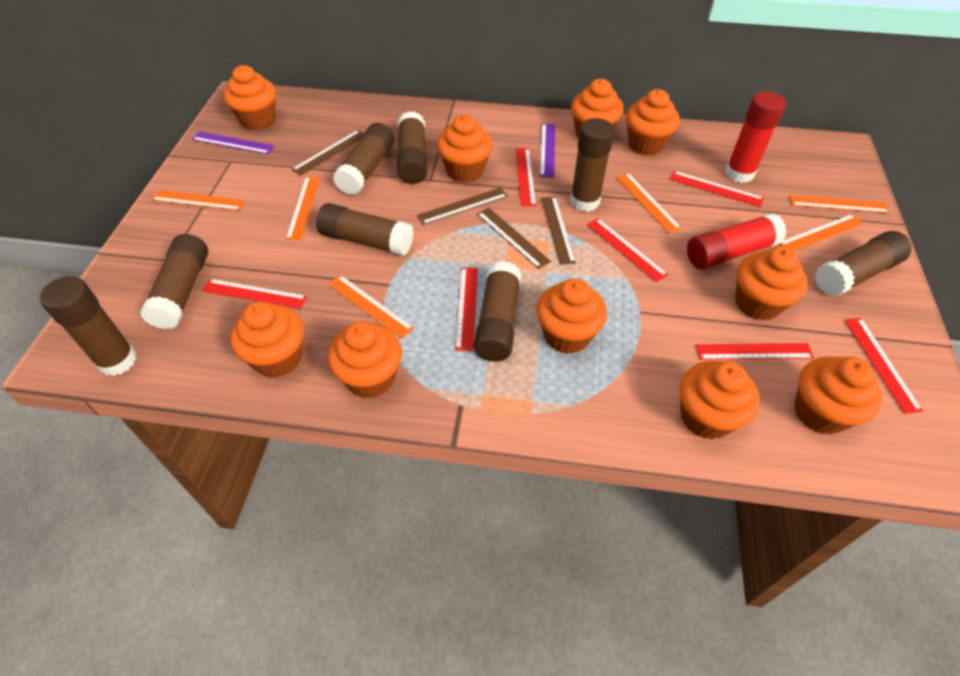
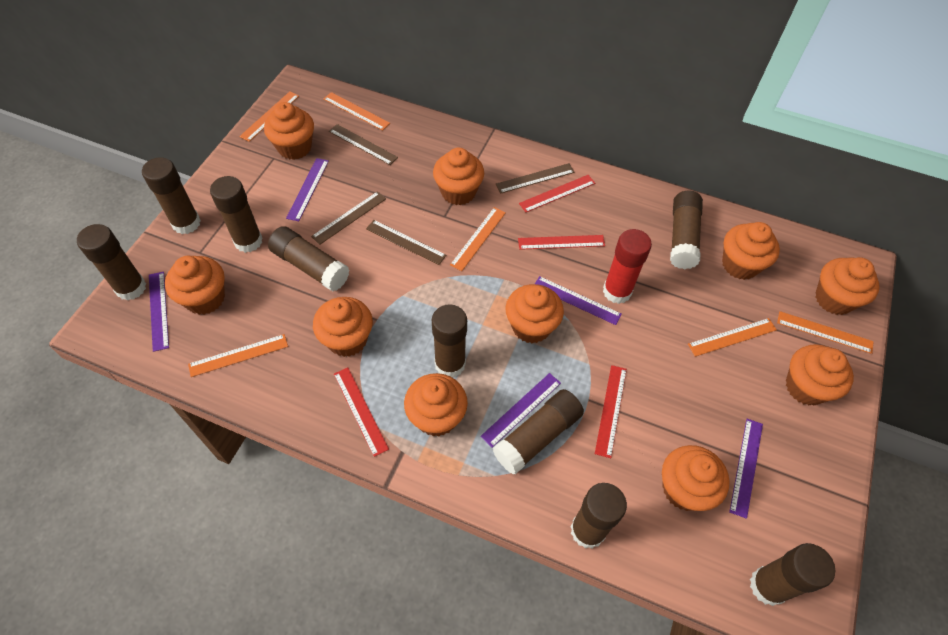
brown glue stick: 8 -> 9
purple ruler: 2 -> 5
red glue stick: 2 -> 1
red ruler: 7 -> 4

